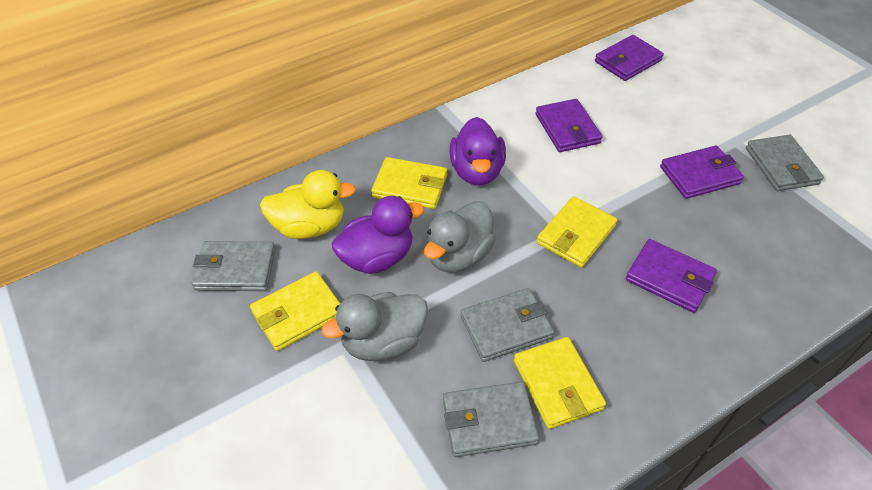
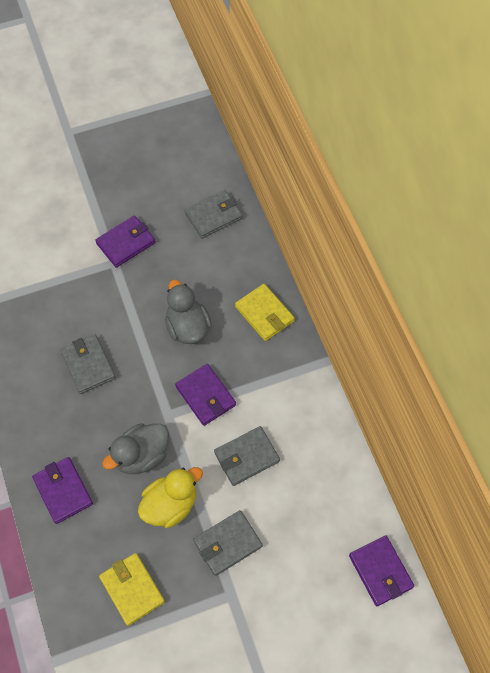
purple duck: 2 -> 0
yellow wallet: 4 -> 2

